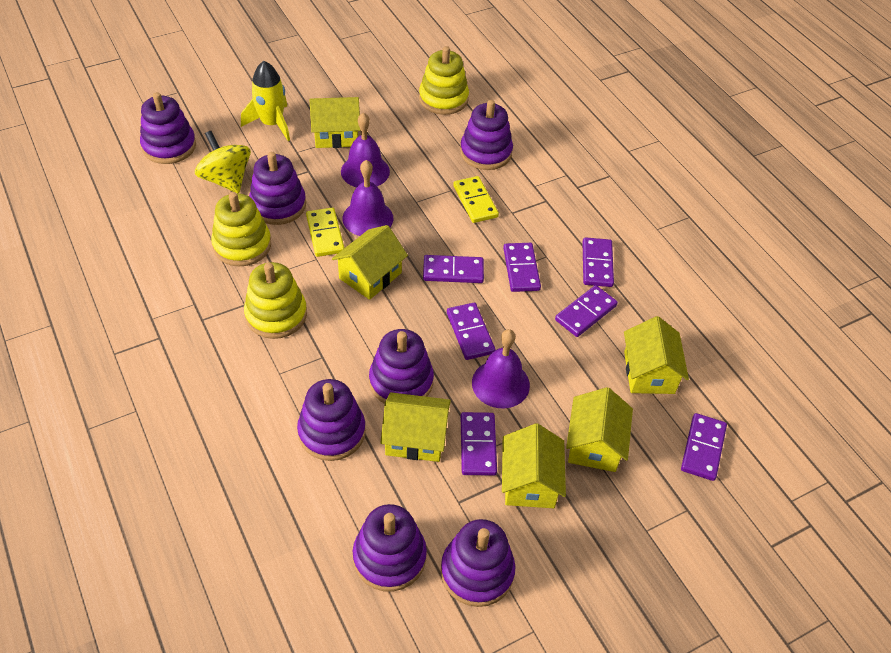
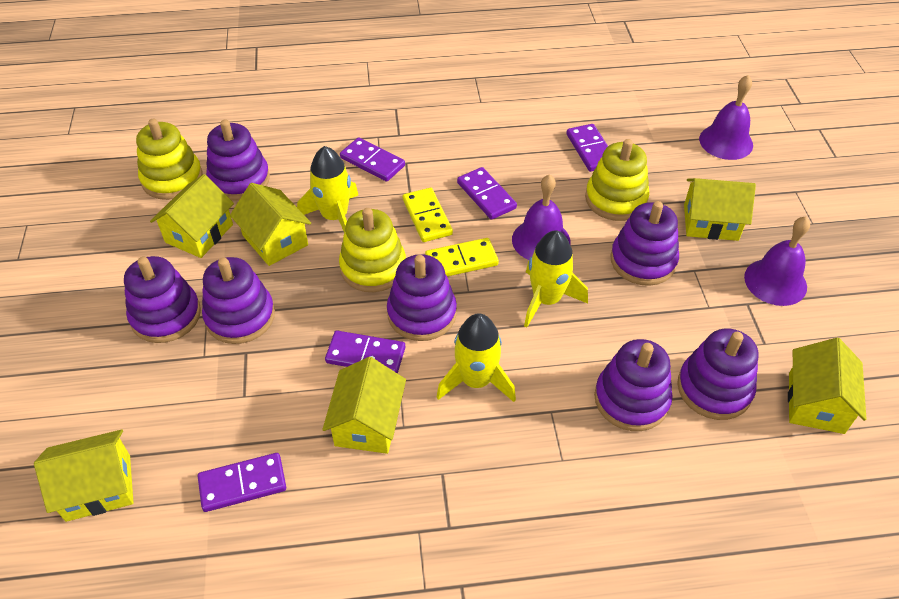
purple domino: 7 -> 5
yellow rocket: 1 -> 3
yellow spinning top: 1 -> 0

